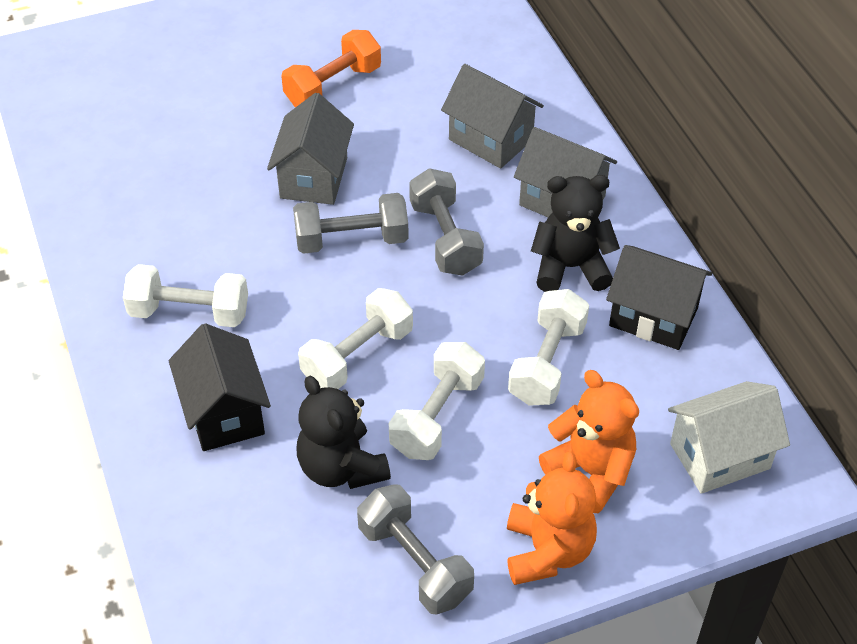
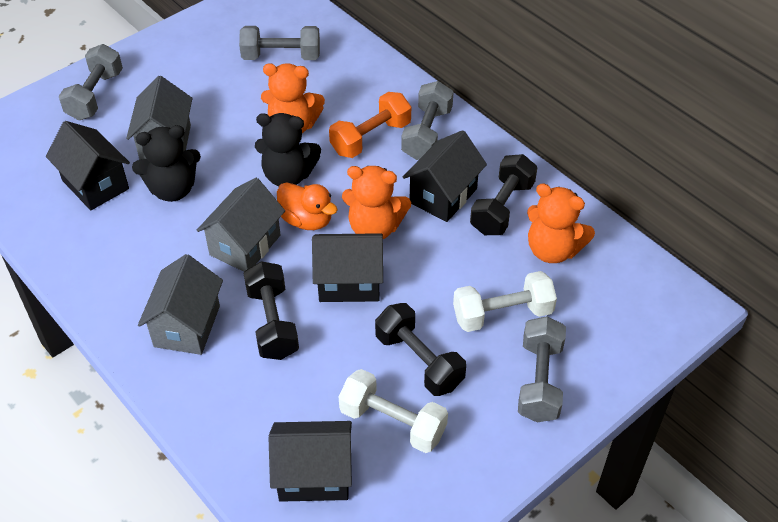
black dumbbell: 0 -> 3
black house: 2 -> 4
grey dumbbell: 3 -> 4
orange duck: 0 -> 1
orange teddy bear: 2 -> 3
white dumbbell: 4 -> 2
white house: 1 -> 0

